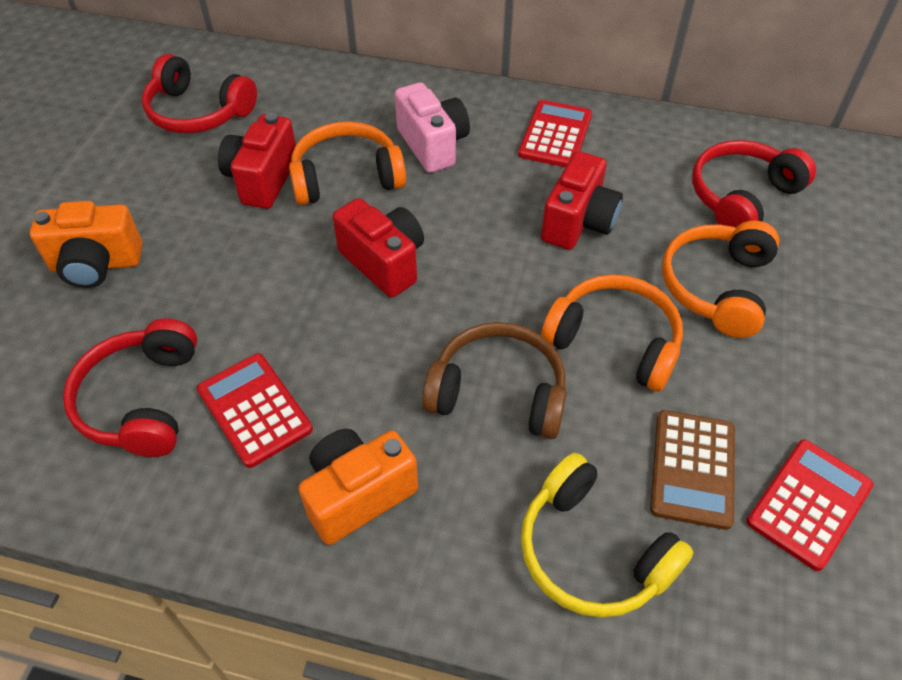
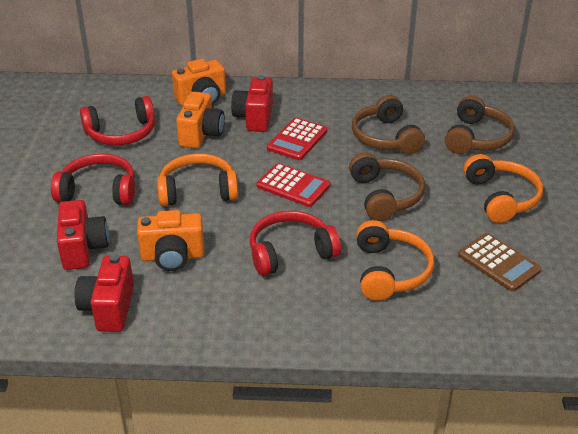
brown headphones: 1 -> 3
orange camera: 2 -> 3
pink camera: 1 -> 0
red calculator: 3 -> 2
yellow headphones: 1 -> 0

